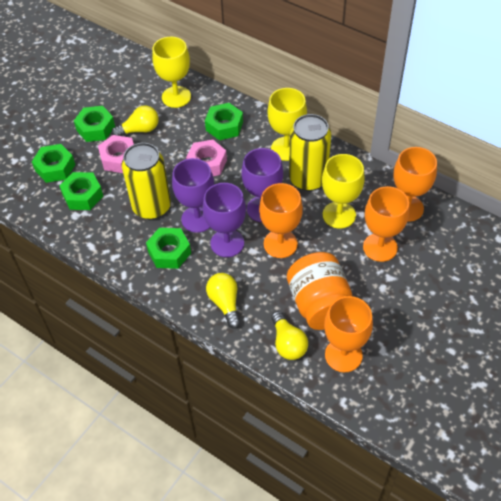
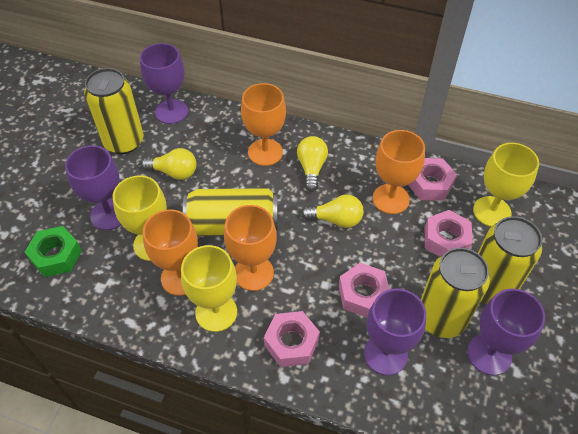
green nut: 5 -> 1
orange jar: 1 -> 0
pink nut: 2 -> 4
purple goblet: 3 -> 4
yellow can: 2 -> 4

